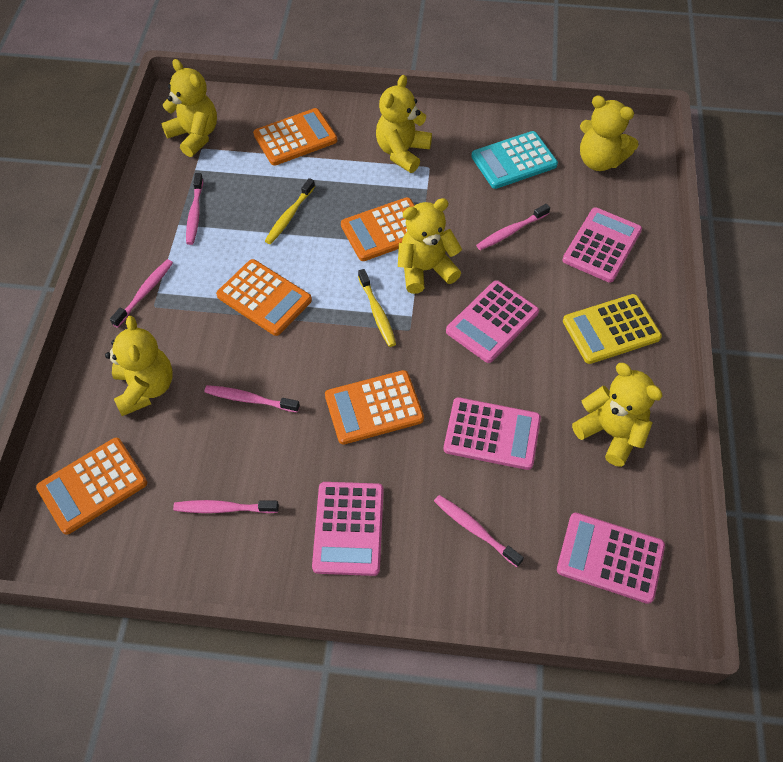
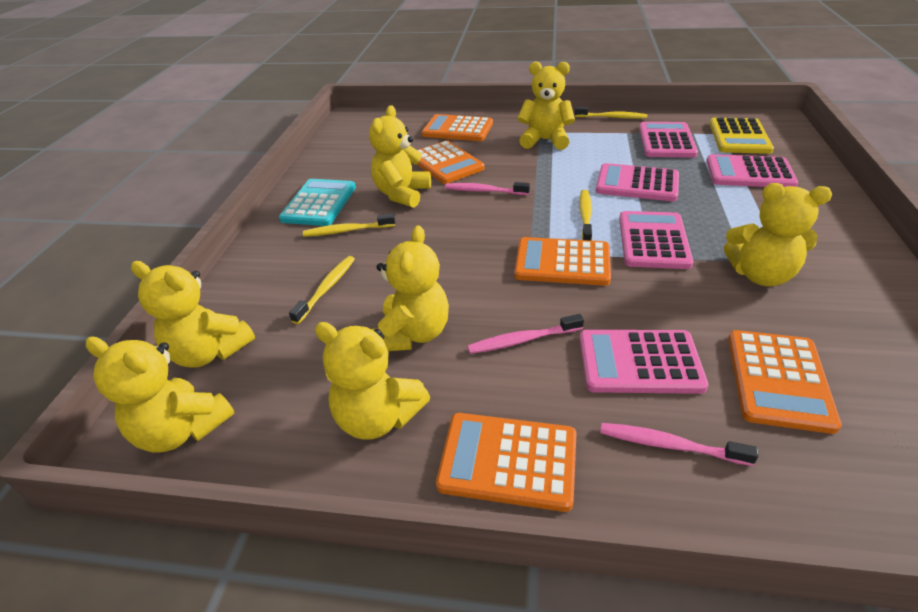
pink toothbrush: 6 -> 3
yellow teddy bear: 6 -> 7
yellow toothbrush: 2 -> 4

